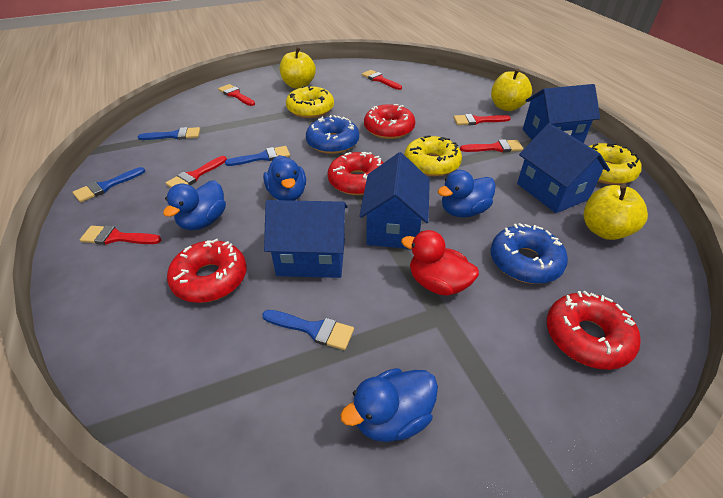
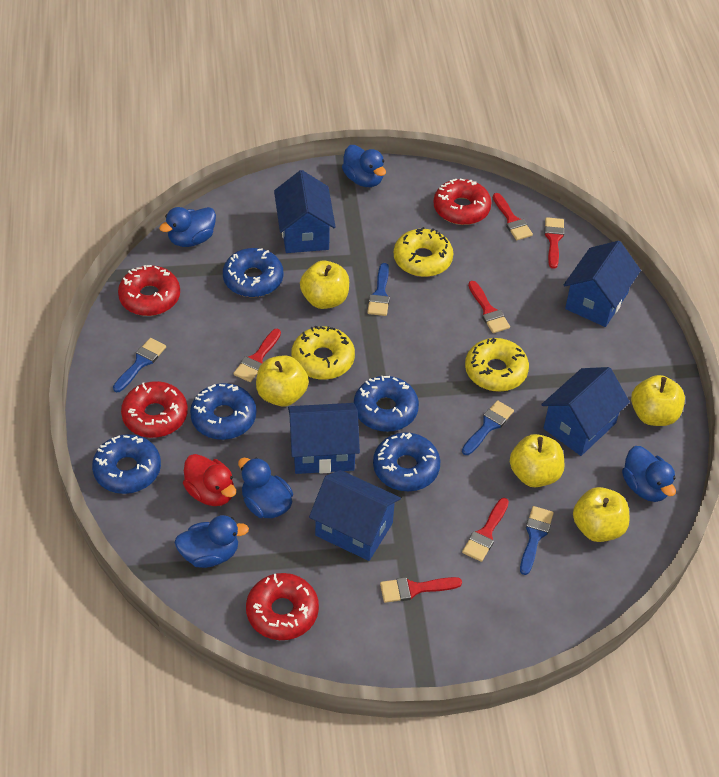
blue donut: 2 -> 5
blue duck: 4 -> 5
blue house: 4 -> 5
yellow apple: 3 -> 5

